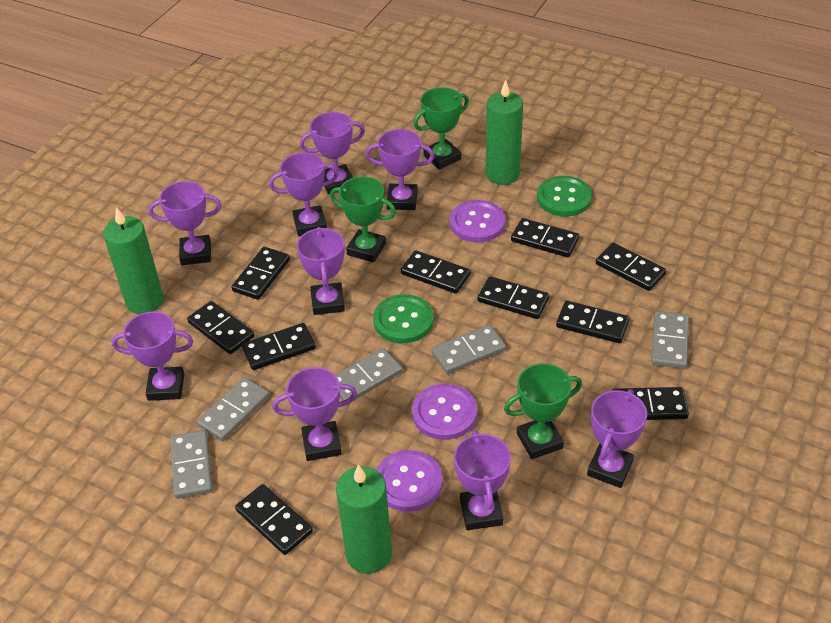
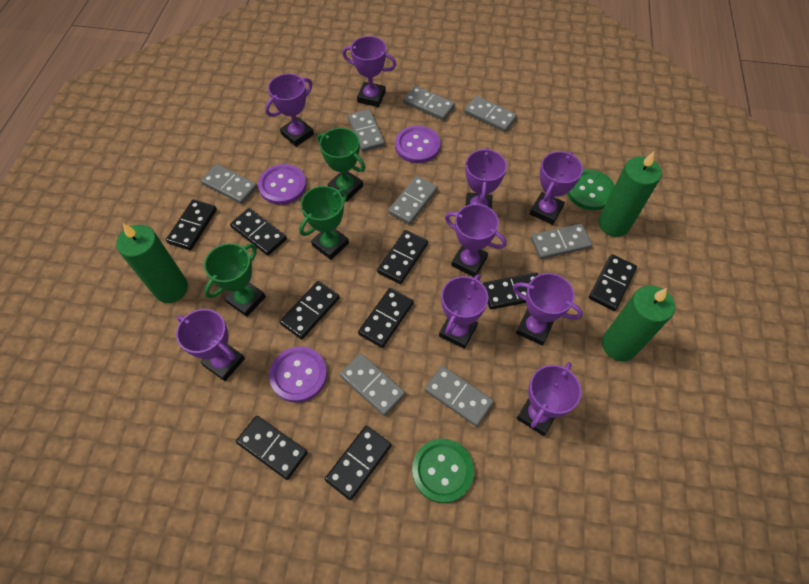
black domino: 10 -> 9
grey domino: 5 -> 8

